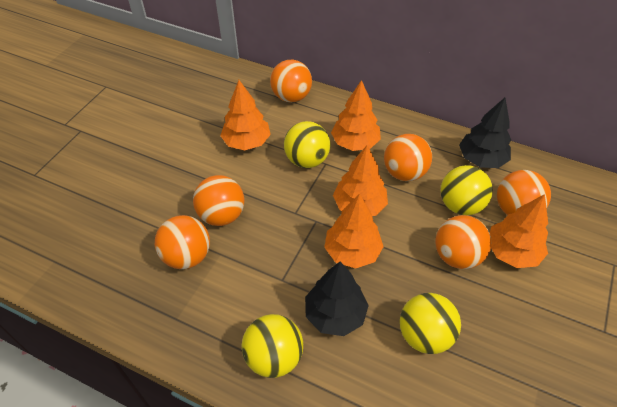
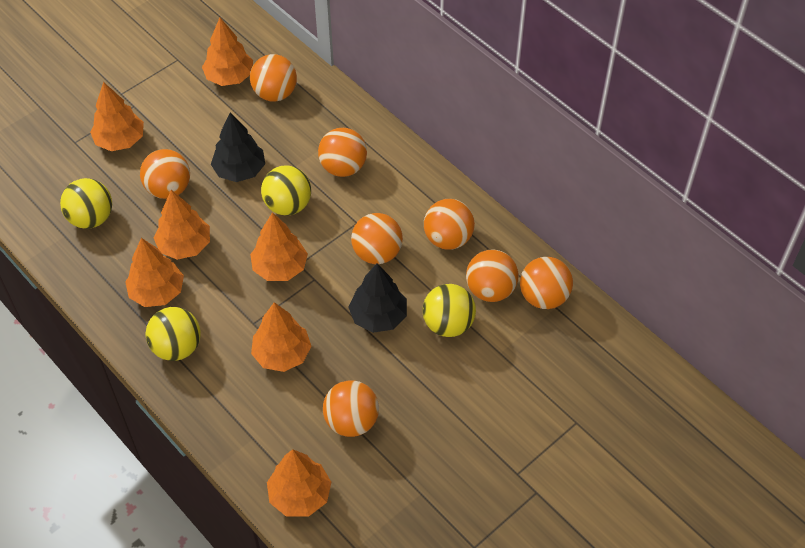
orange ball: 6 -> 8
orange tree: 5 -> 7

